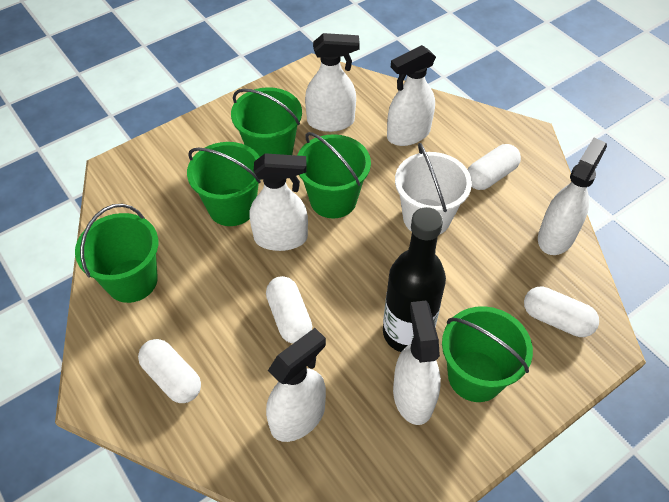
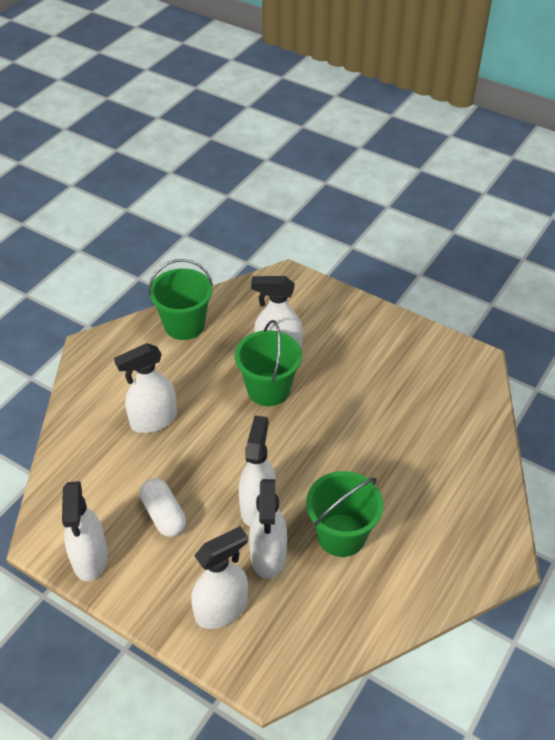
black bottle: 1 -> 0
green bucket: 5 -> 3
white bucket: 1 -> 0
white capsule: 4 -> 1

